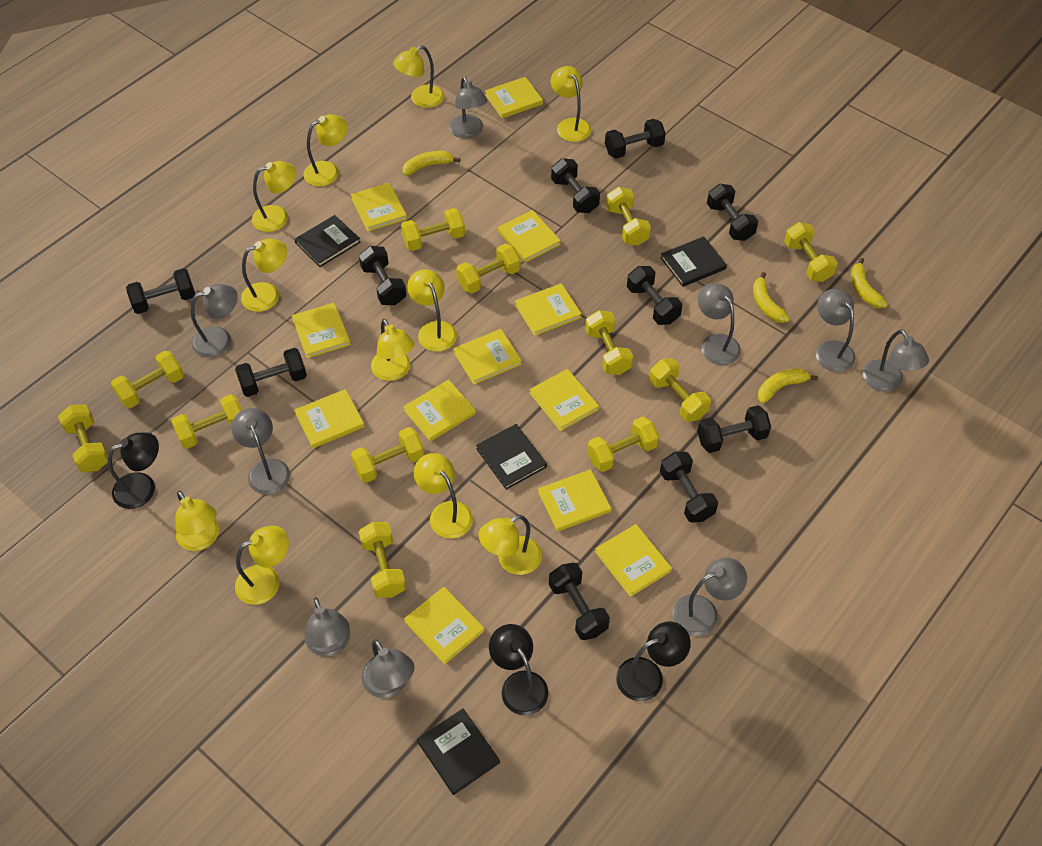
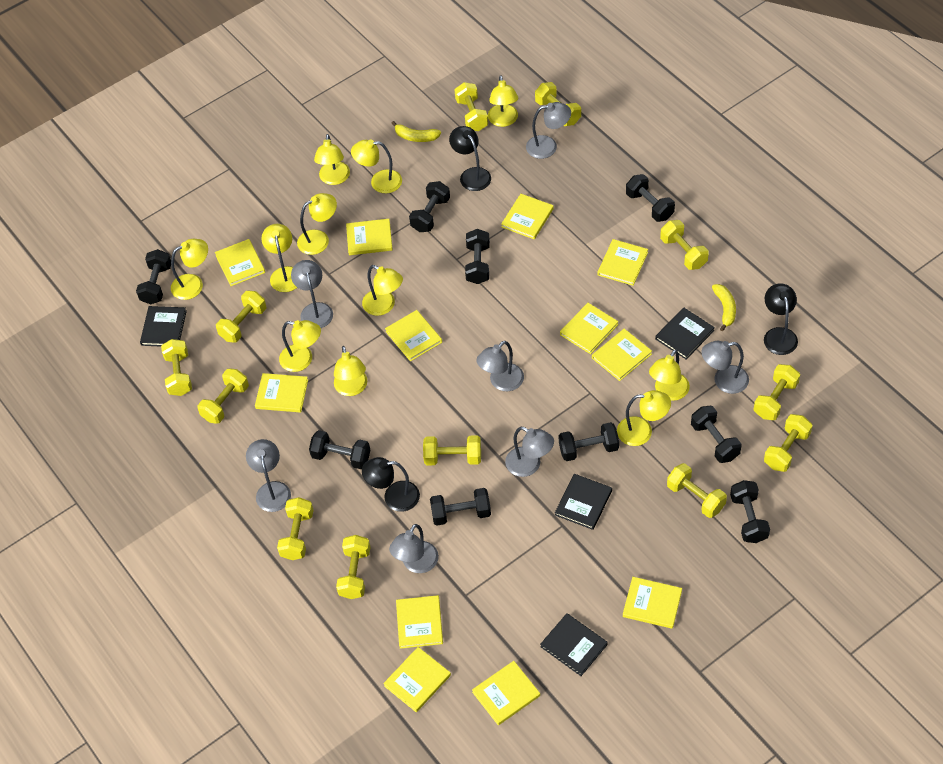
black dumbbell: 10 -> 9
grey lamp: 9 -> 7
yellow banana: 4 -> 2

